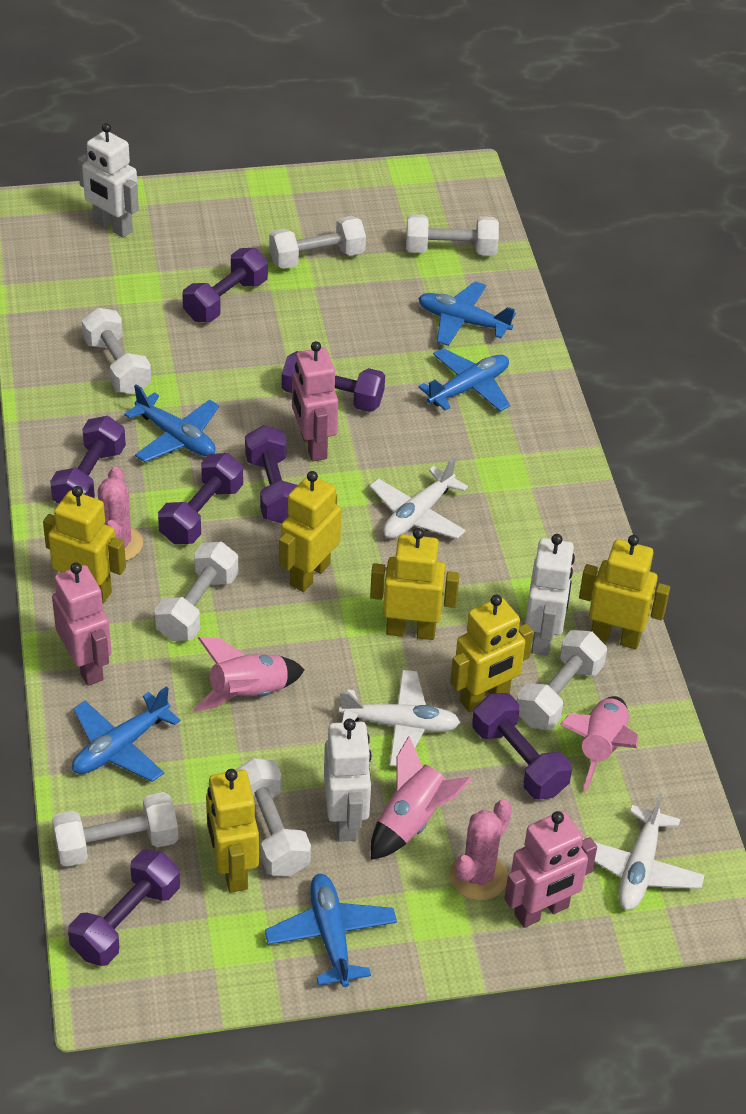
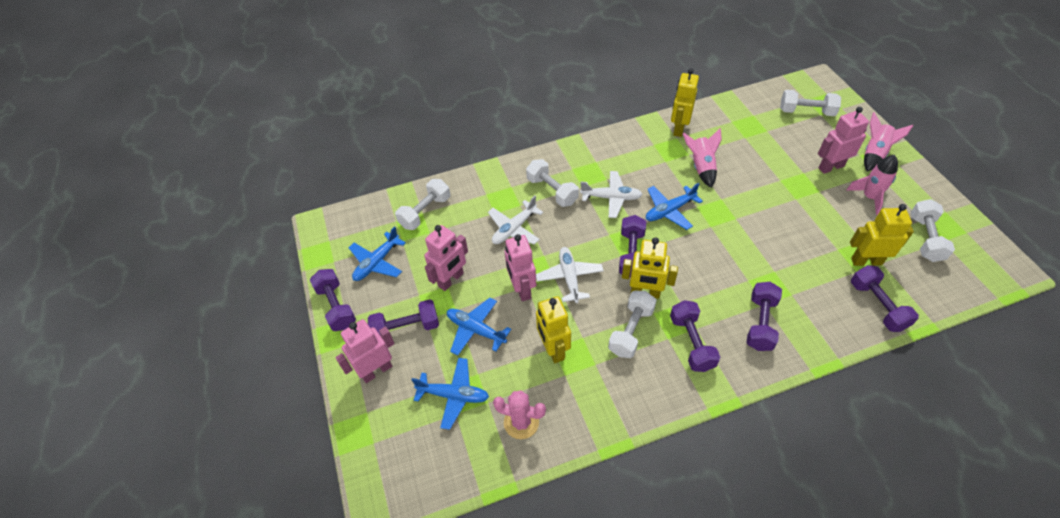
blue plane: 5 -> 4
pink cactus: 2 -> 1
pink robot: 3 -> 4
purple dumbbell: 7 -> 6
white dumbbell: 7 -> 5
white robot: 3 -> 0
yellow robot: 6 -> 4

